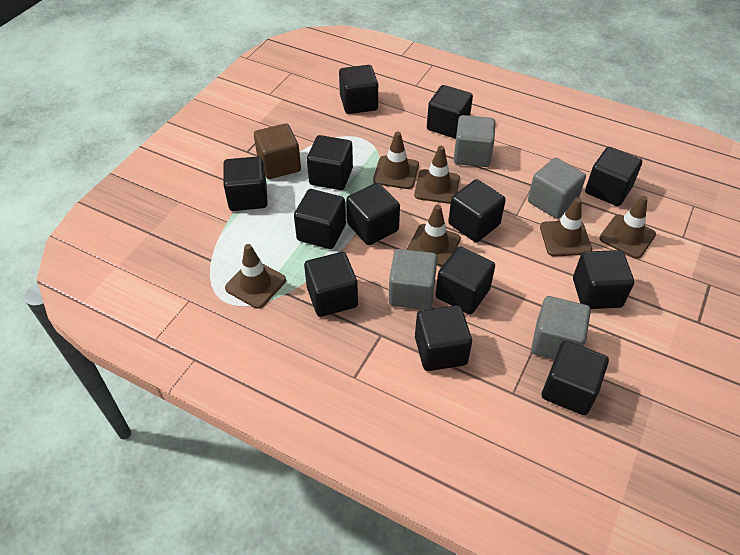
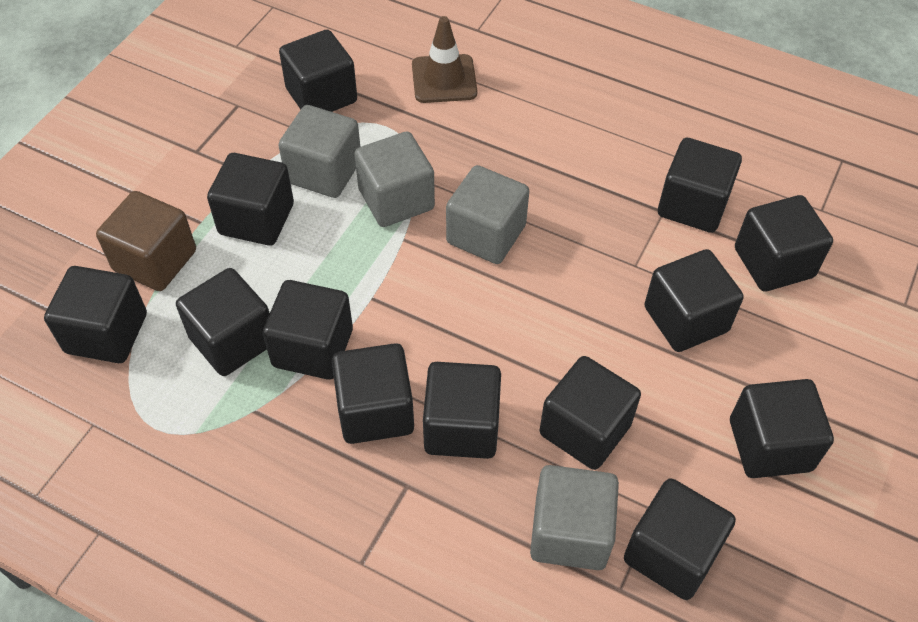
brown traffic cone: 6 -> 1

